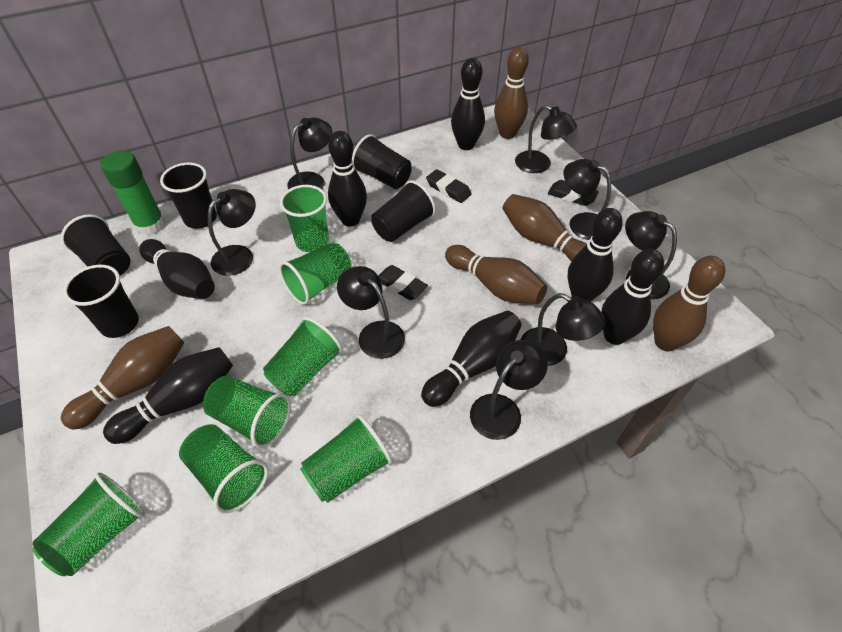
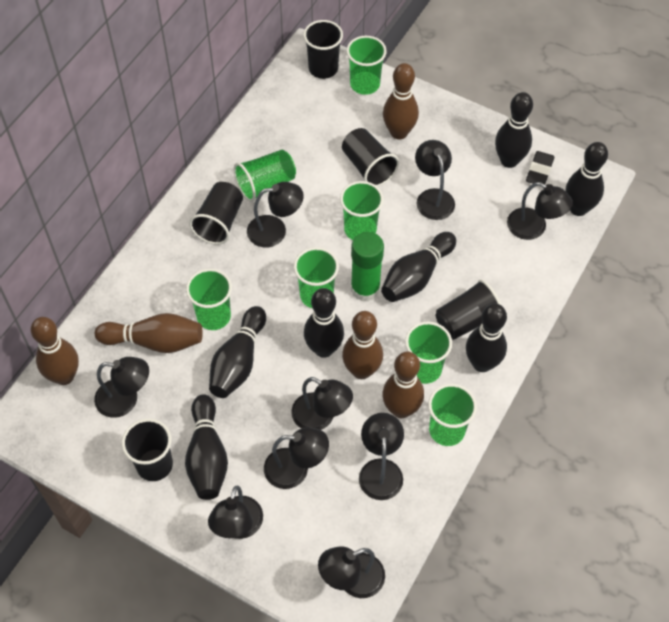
black eraser: 3 -> 1
black lamp: 8 -> 9

